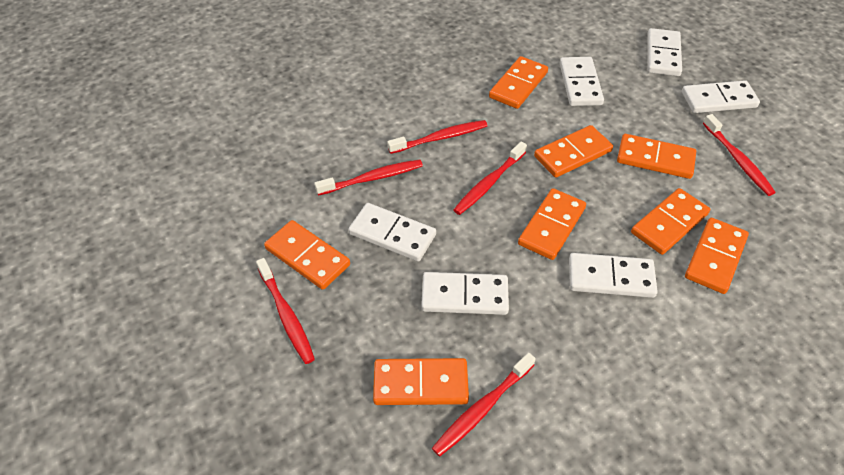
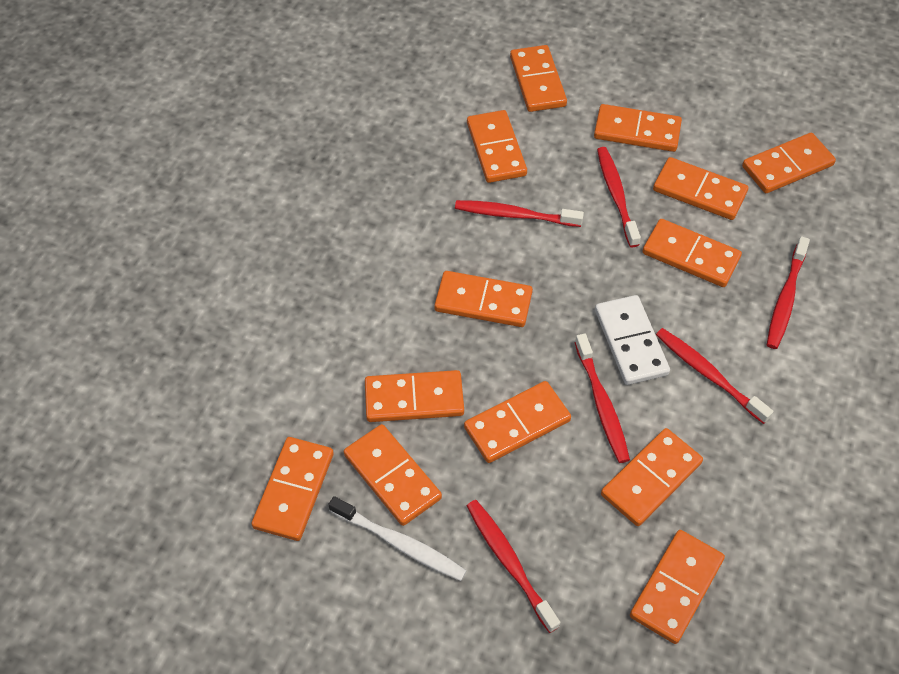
orange domino: 8 -> 13
white domino: 6 -> 1
white toothbrush: 0 -> 1

